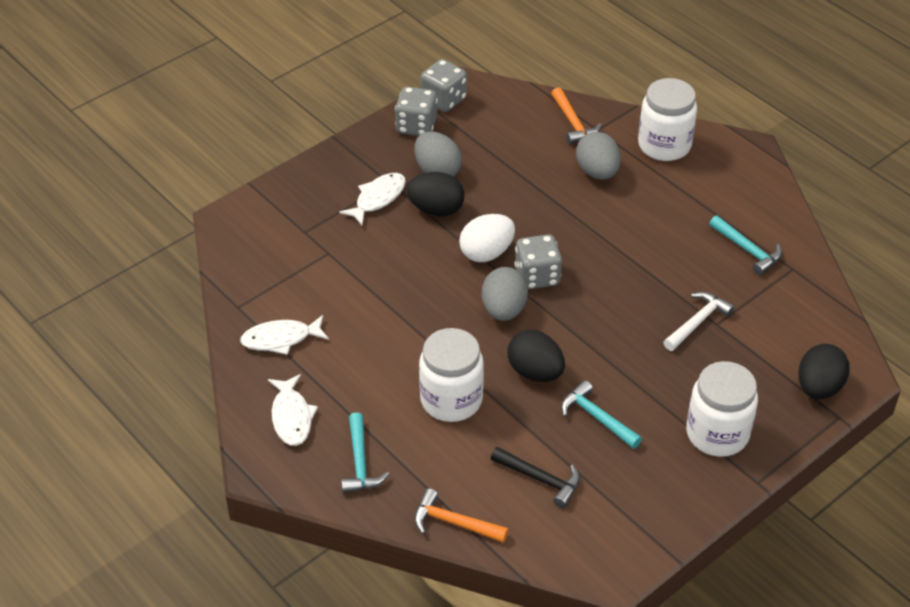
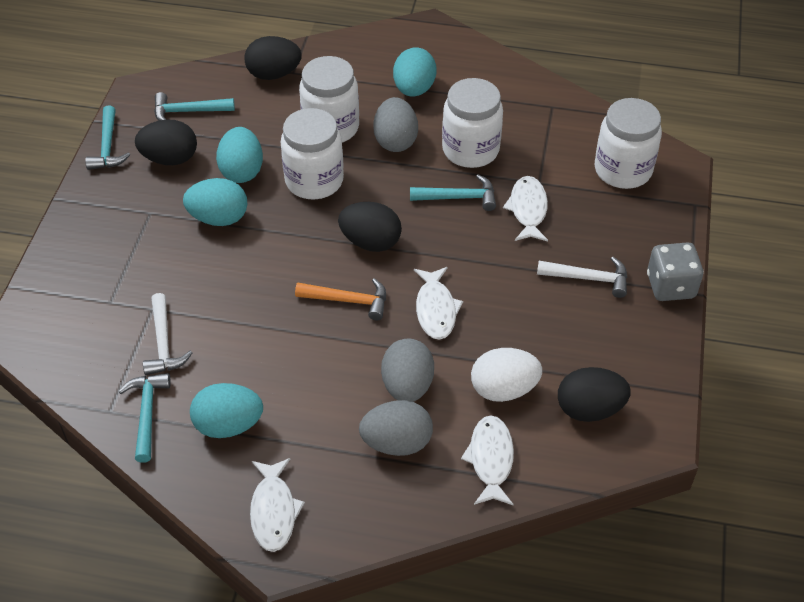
black egg: 3 -> 4
black hammer: 1 -> 0
grey dice: 3 -> 1
orange hammer: 2 -> 1
turquoise egg: 0 -> 4
turquoise hammer: 3 -> 4
white fish: 3 -> 4
white hammer: 1 -> 2
white jar: 3 -> 4

